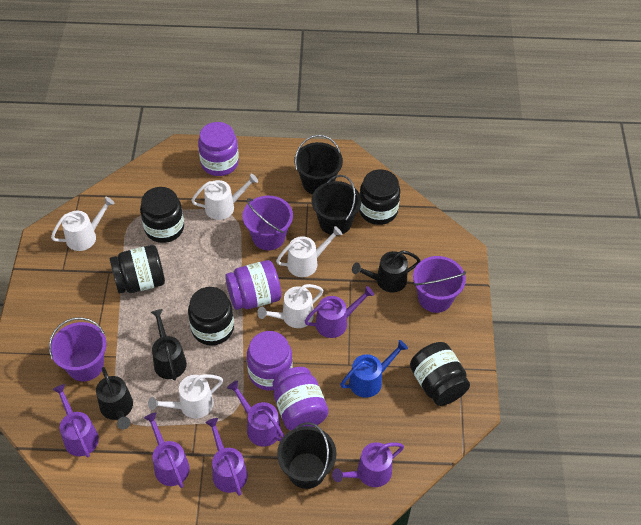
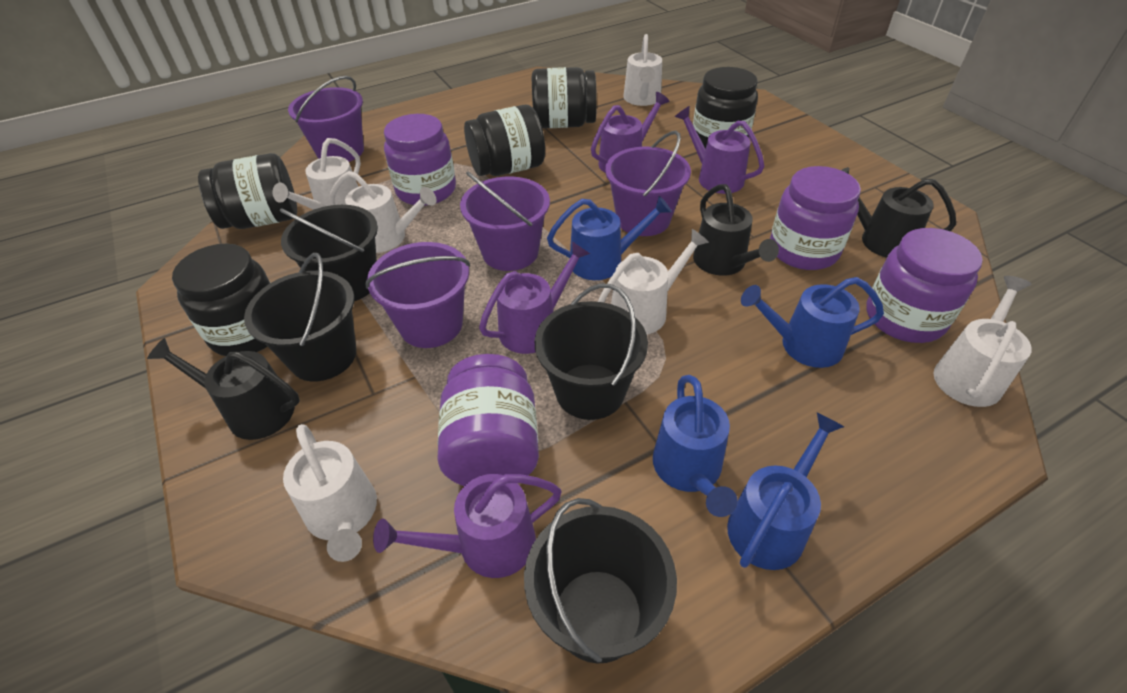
black bucket: 3 -> 4
blue watering can: 1 -> 4
purple bucket: 3 -> 4
purple watering can: 6 -> 4
white watering can: 5 -> 6

